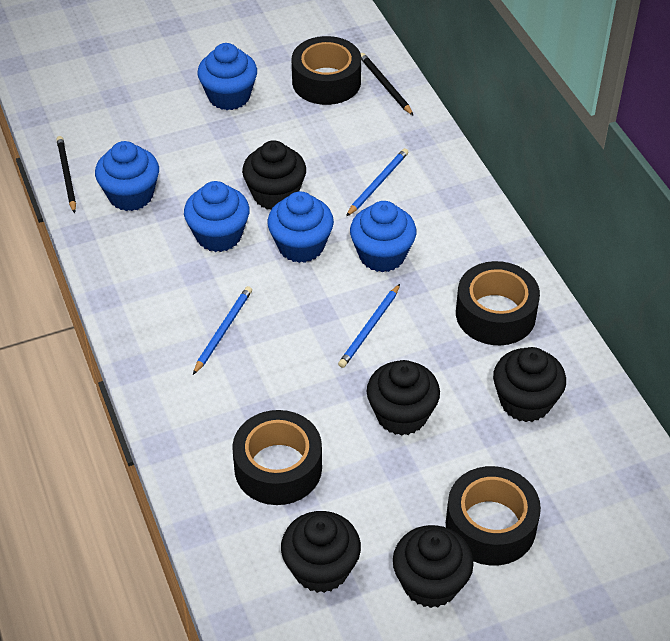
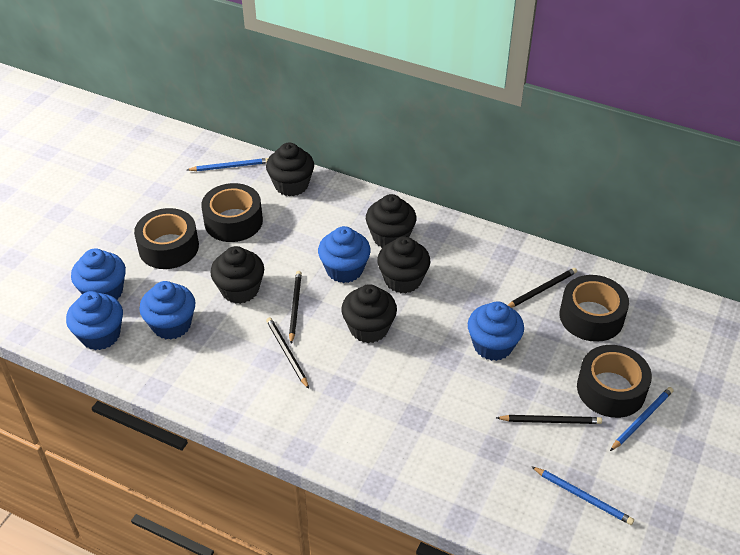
black pencil: 2 -> 4

